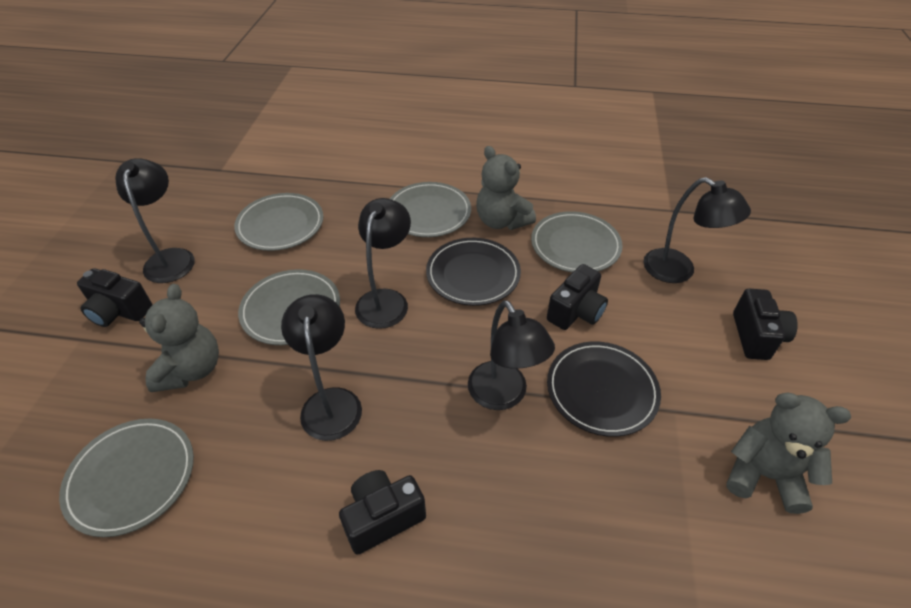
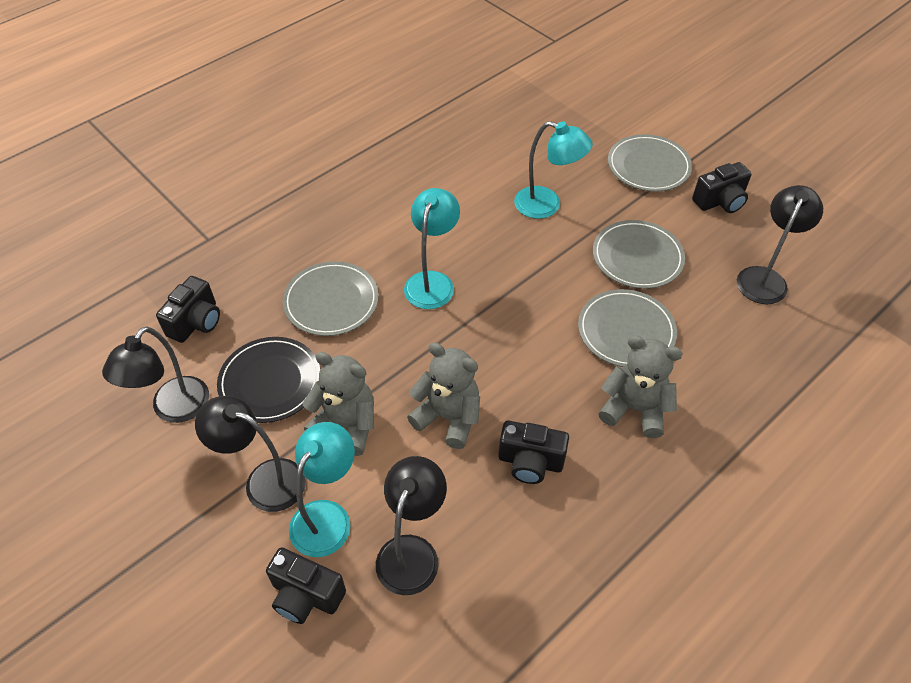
black lamp: 5 -> 4
black plate: 2 -> 1
grey plate: 5 -> 4
turquoise lamp: 0 -> 3

